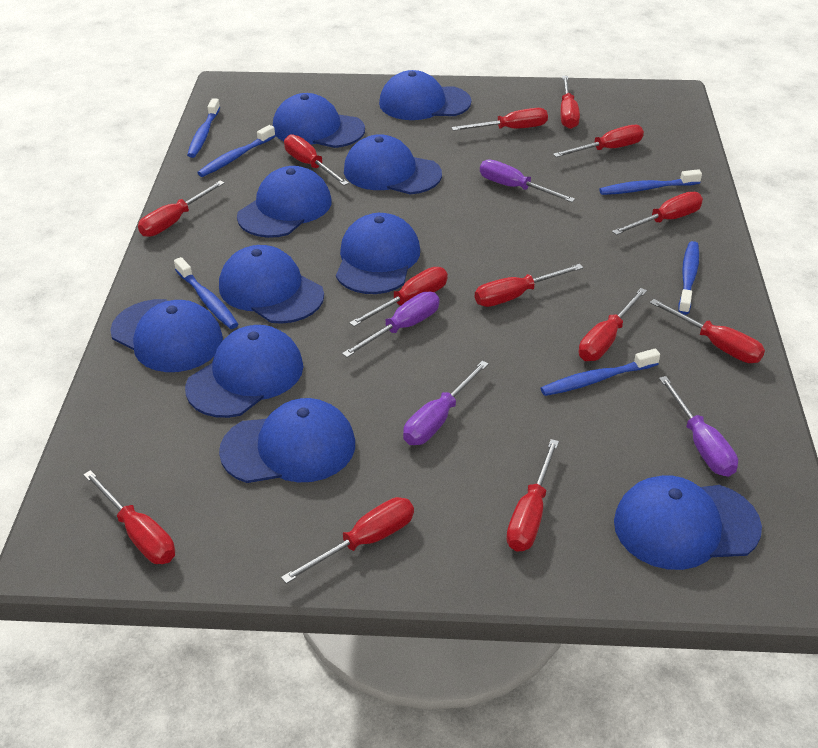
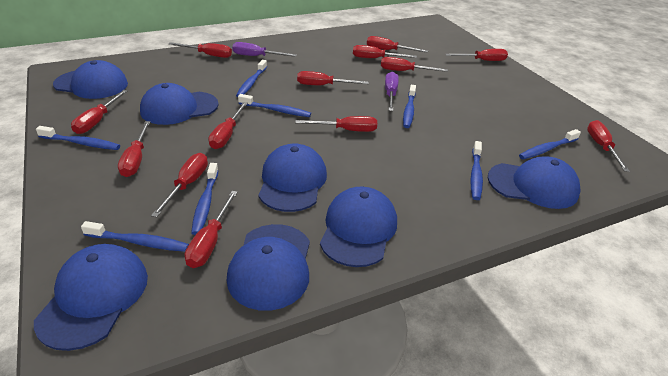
blue cap: 10 -> 7
blue toothbrush: 6 -> 8
purple screwdriver: 4 -> 2

